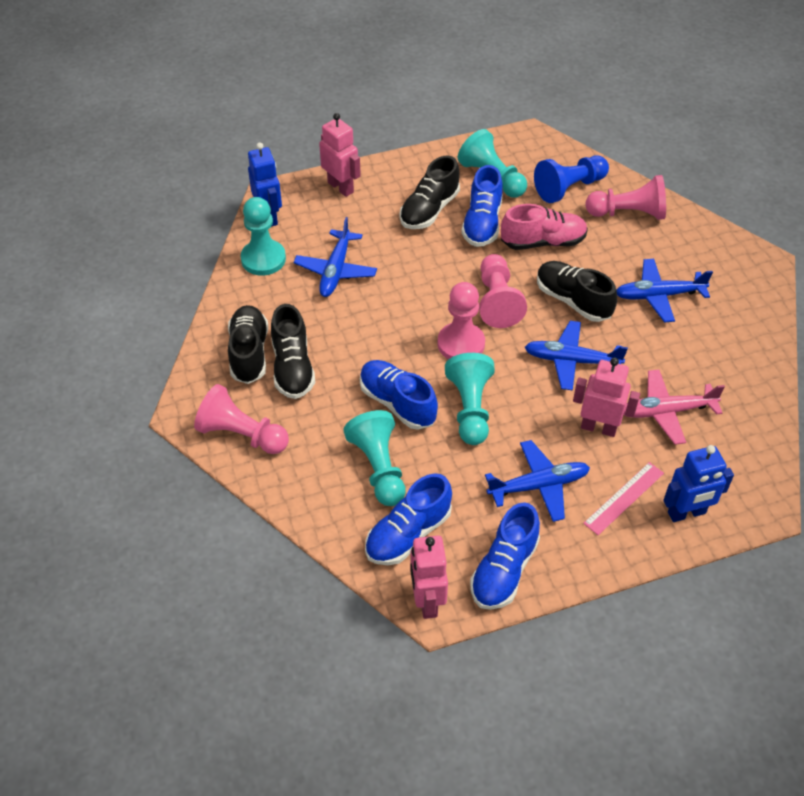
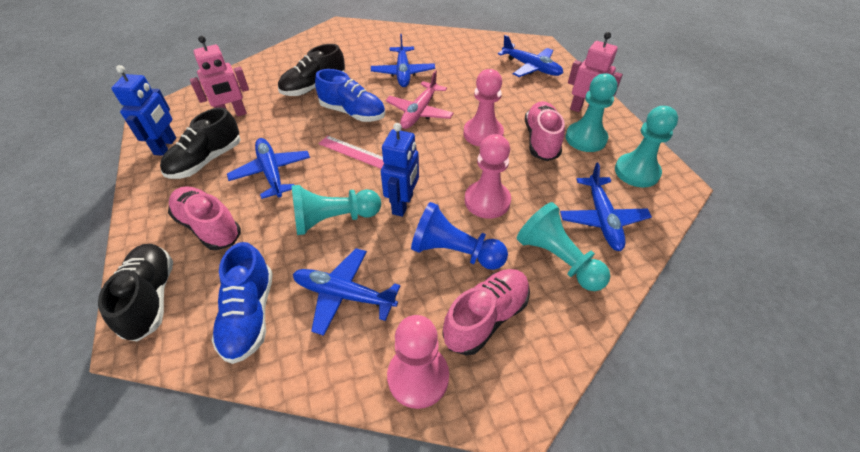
black shoe: 4 -> 3
blue plane: 4 -> 5
blue shoe: 4 -> 2
pink pawn: 4 -> 3
pink robot: 3 -> 2
pink shoe: 1 -> 3

